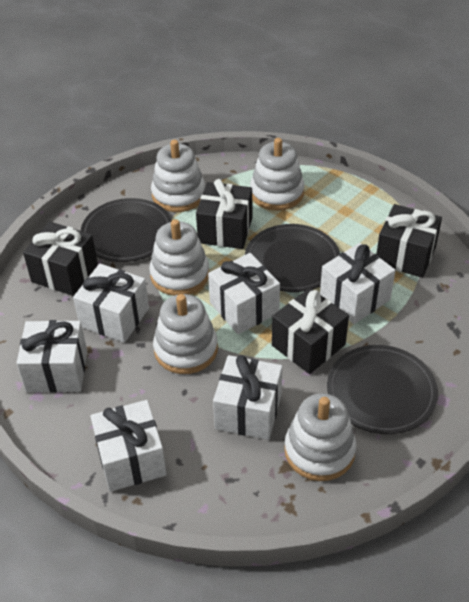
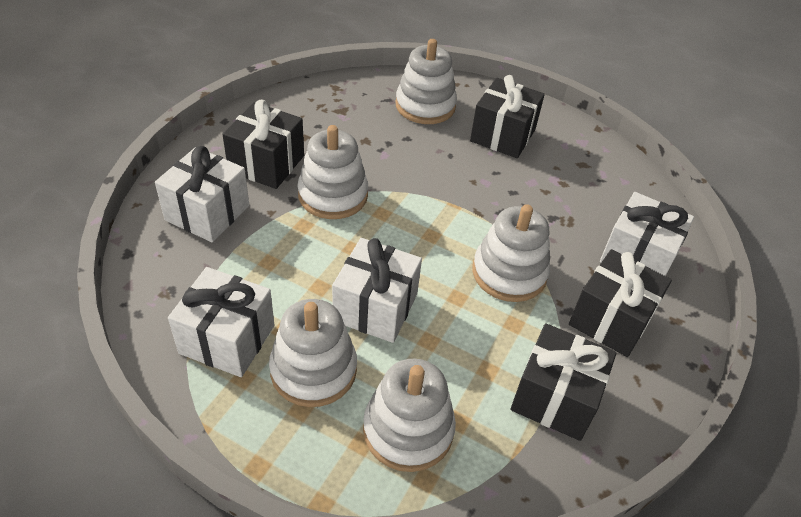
black plate: 3 -> 0
white gift: 6 -> 4

